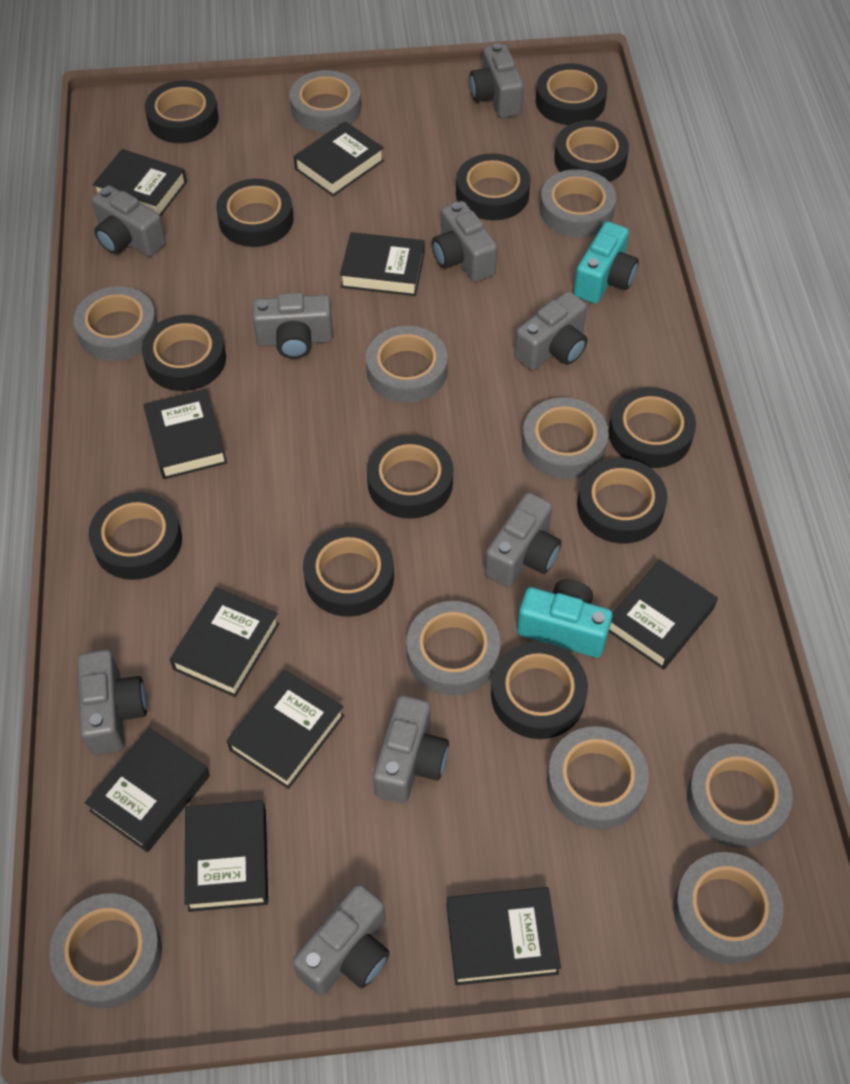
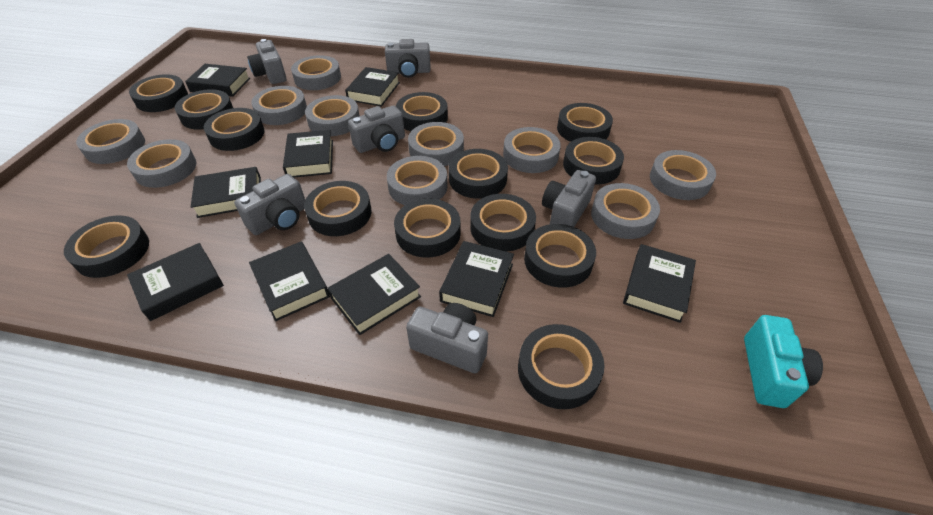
black book: 10 -> 9
black tape: 12 -> 13
grey camera: 9 -> 6
turquoise camera: 2 -> 1

